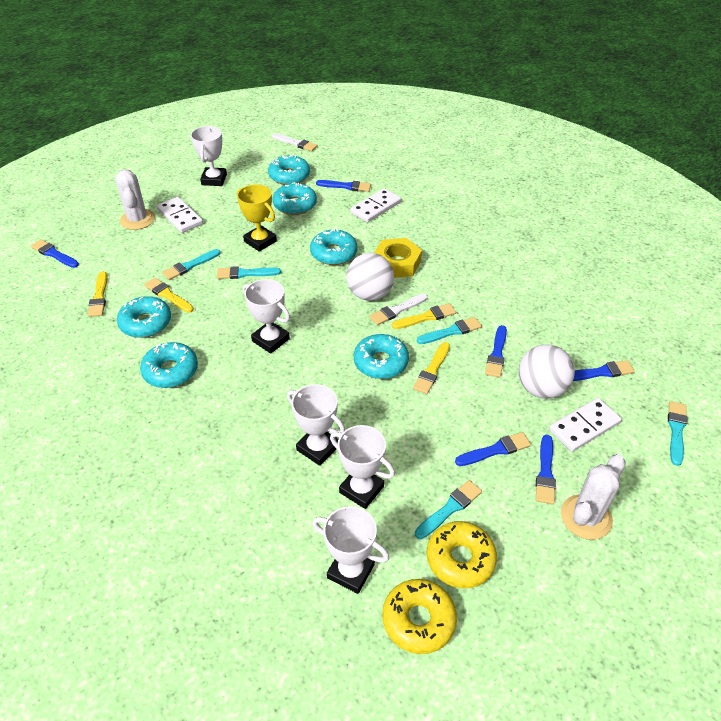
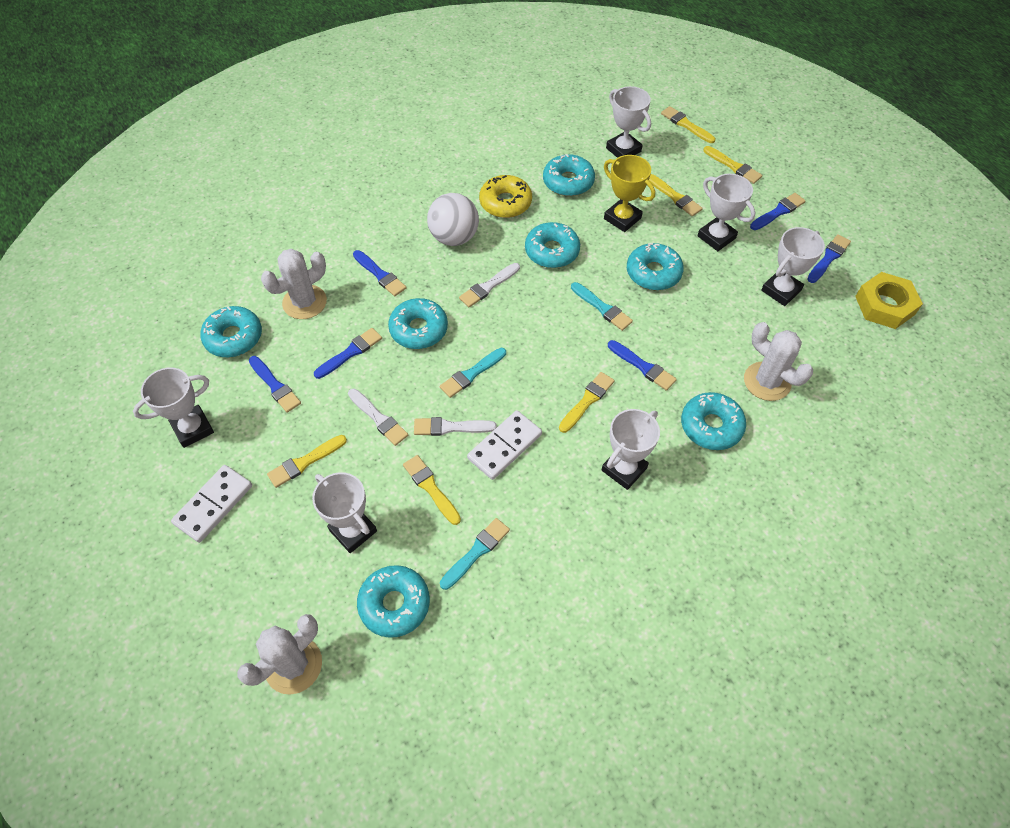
turquoise brush: 5 -> 3
turquoise donut: 6 -> 7
white ball: 2 -> 1
white brush: 2 -> 3
white cactus: 2 -> 3
white domino: 3 -> 2
white trophy: 5 -> 6
yellow brush: 4 -> 6
yellow donut: 2 -> 1

